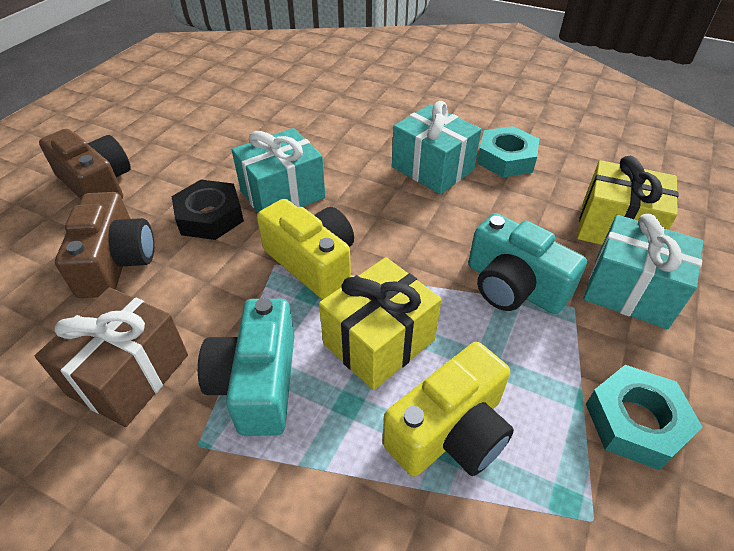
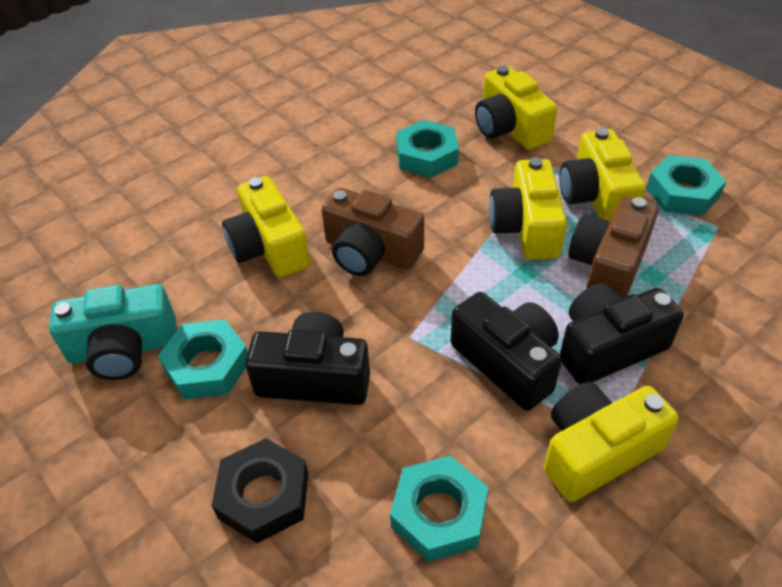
black camera: 0 -> 3
brown gift: 1 -> 0
turquoise camera: 2 -> 1
turquoise gift: 3 -> 0
turquoise nut: 2 -> 4
yellow camera: 2 -> 5
yellow gift: 2 -> 0

